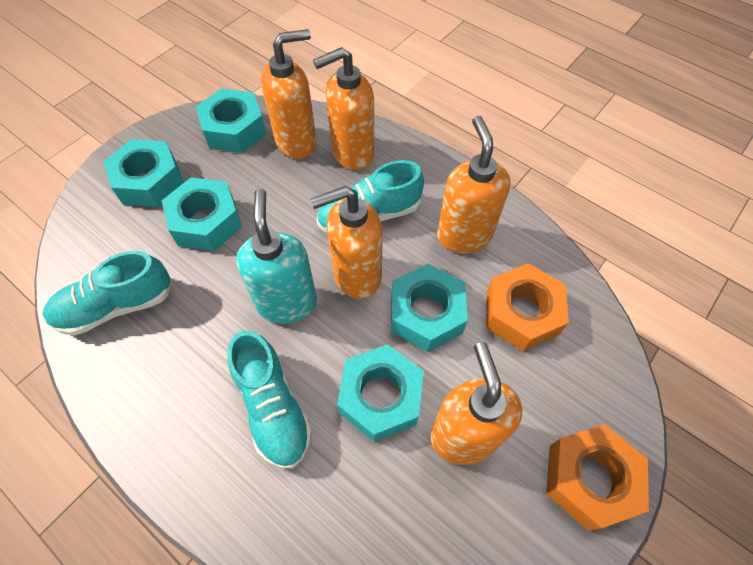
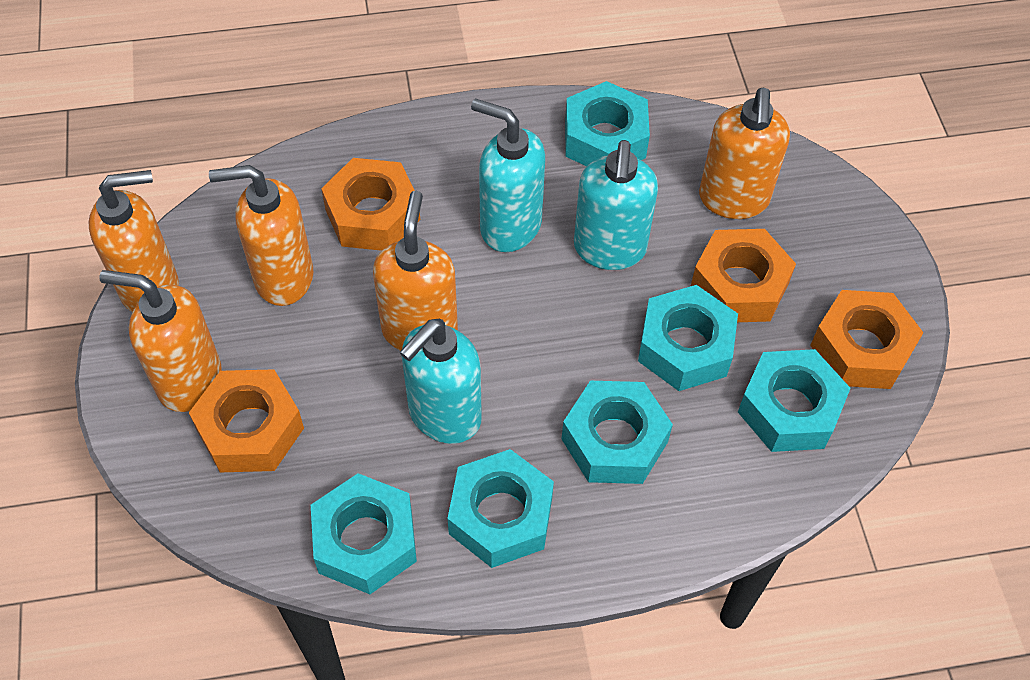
orange nut: 2 -> 4
turquoise nut: 5 -> 6
turquoise shoe: 3 -> 0
turquoise soap dispenser: 1 -> 3

